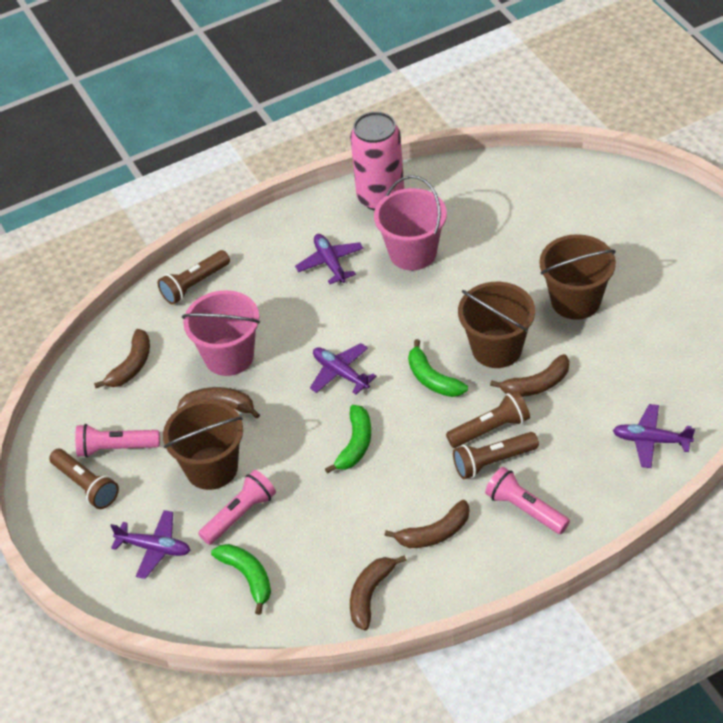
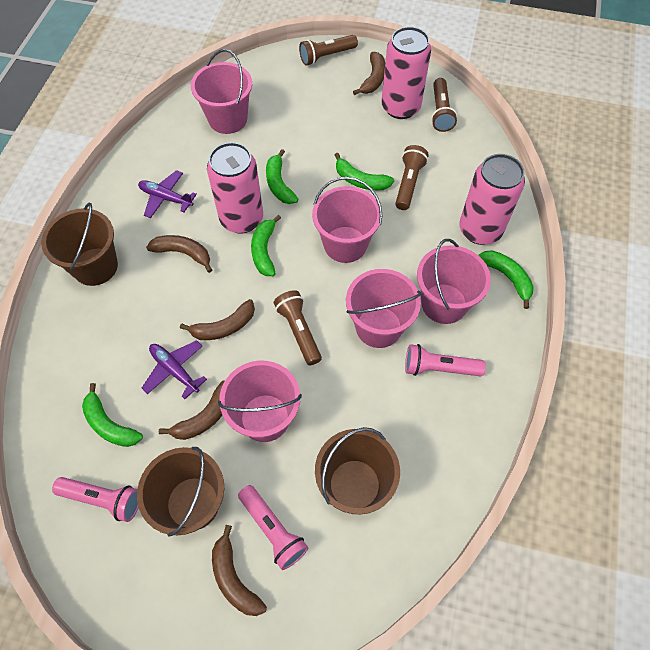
green banana: 3 -> 5
pink bucket: 2 -> 5
pink can: 1 -> 3
purple plane: 4 -> 2

